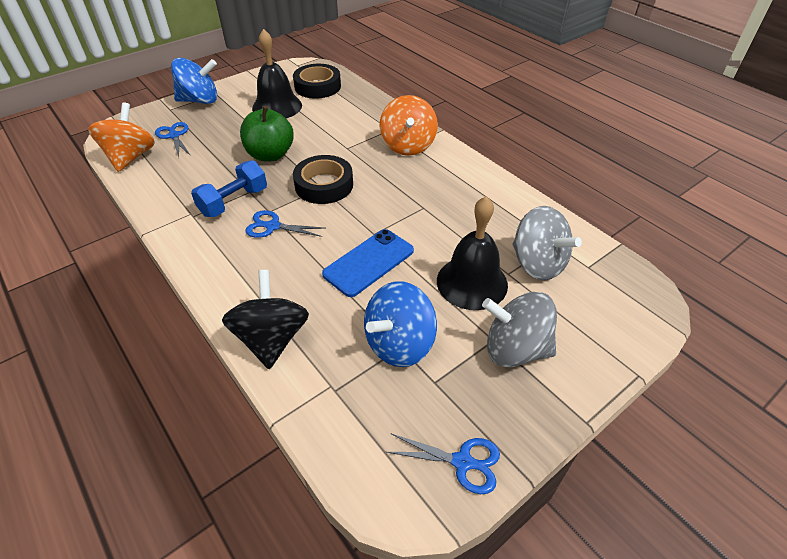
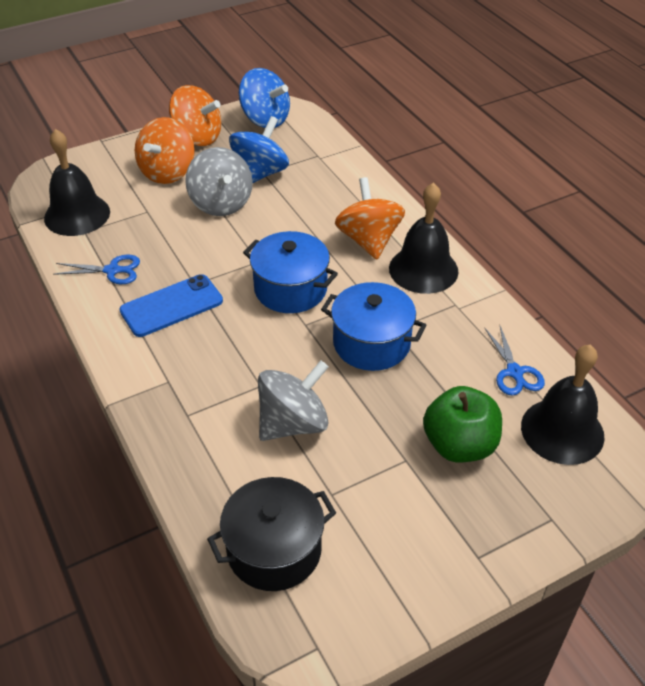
black bell: 2 -> 3
black pot: 0 -> 1
black spinning top: 1 -> 0
black tape: 2 -> 0
blue dumbbell: 1 -> 0
blue pot: 0 -> 2
blue scissors: 3 -> 2
orange spinning top: 2 -> 3

